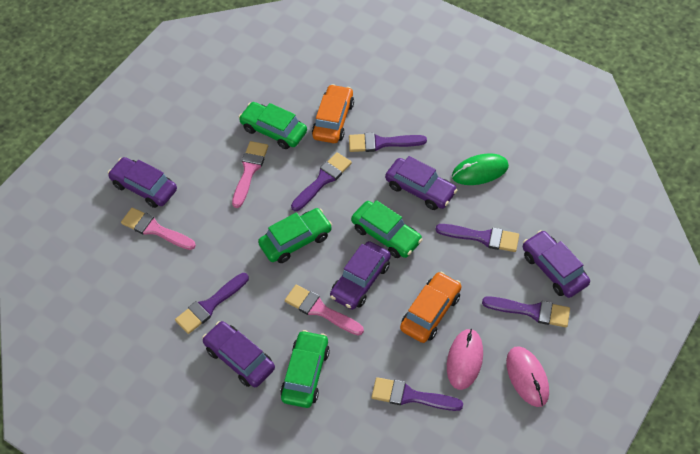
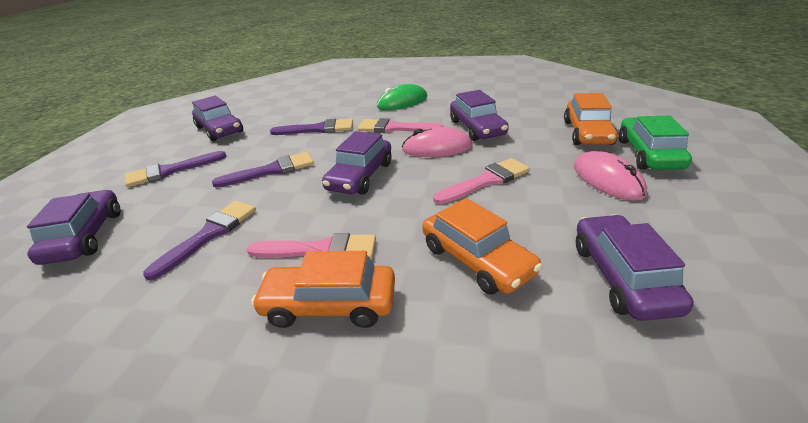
green car: 4 -> 1
orange car: 2 -> 3
purple brush: 6 -> 4

